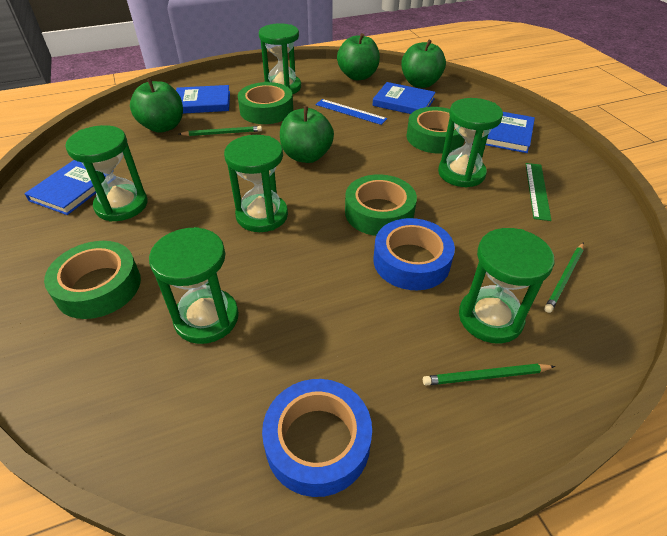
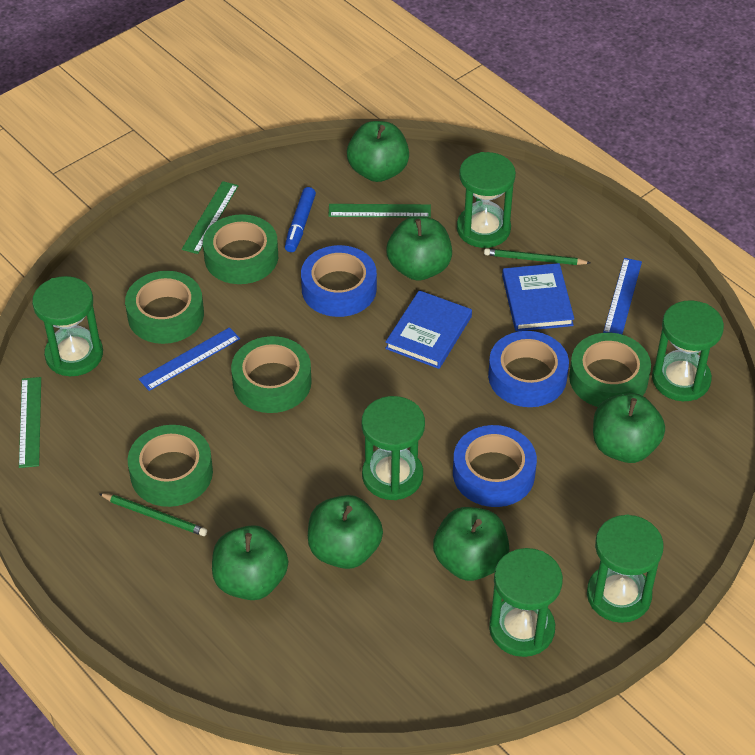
blue book: 4 -> 2
blue marker: 0 -> 1
blue ruler: 1 -> 2
blue tape: 2 -> 3
green apple: 4 -> 6
green pencil: 3 -> 2
green ruler: 1 -> 3
green tape: 4 -> 5

